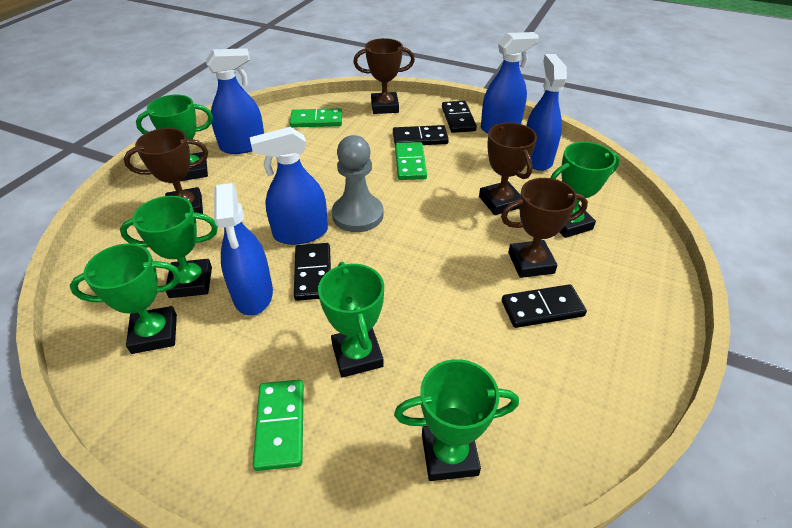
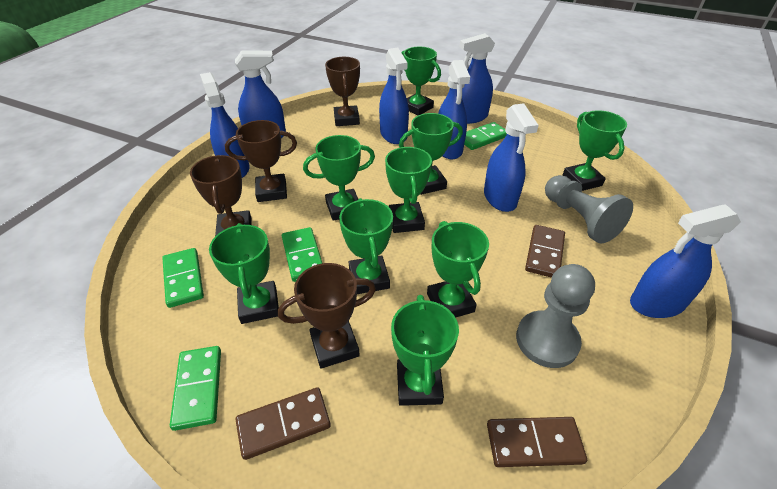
black domino: 4 -> 0
blue spray bottle: 5 -> 7
brown domino: 0 -> 3
green domino: 3 -> 4
green trophy: 6 -> 9
grey pawn: 1 -> 2

